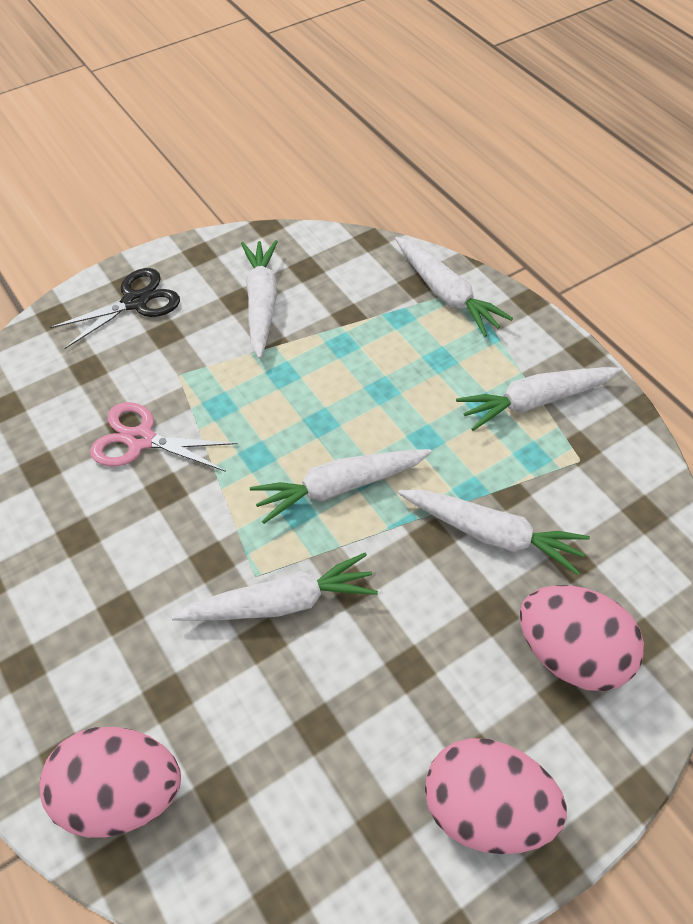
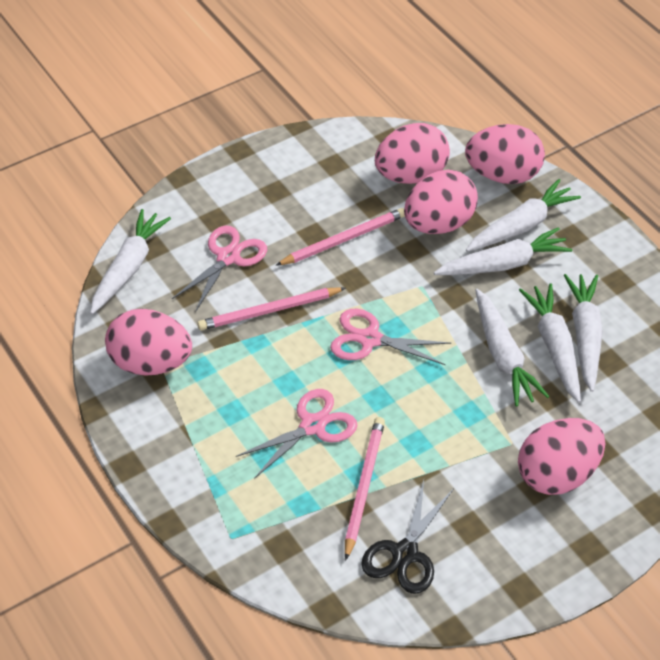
pink egg: 3 -> 5
pink pencil: 0 -> 3
pink scissors: 1 -> 3

